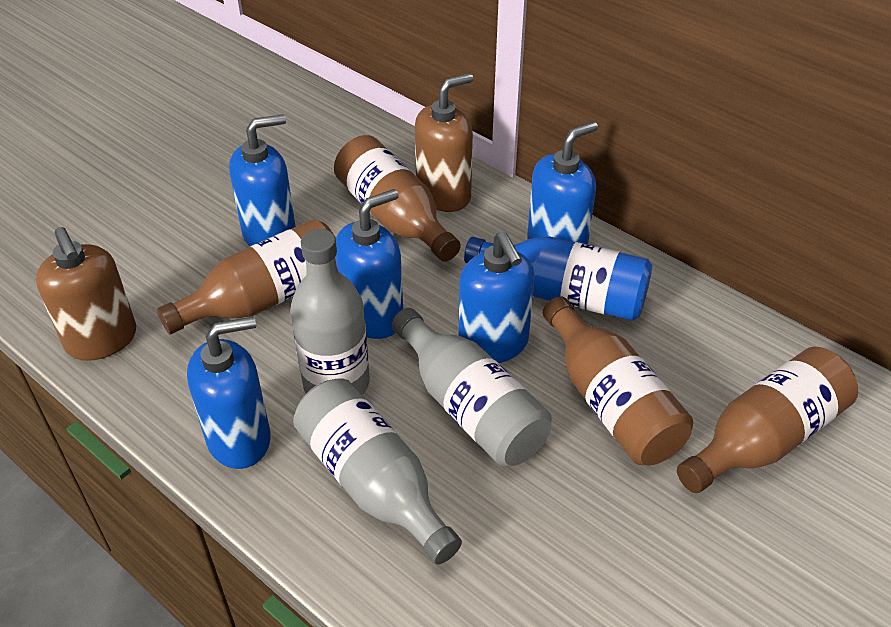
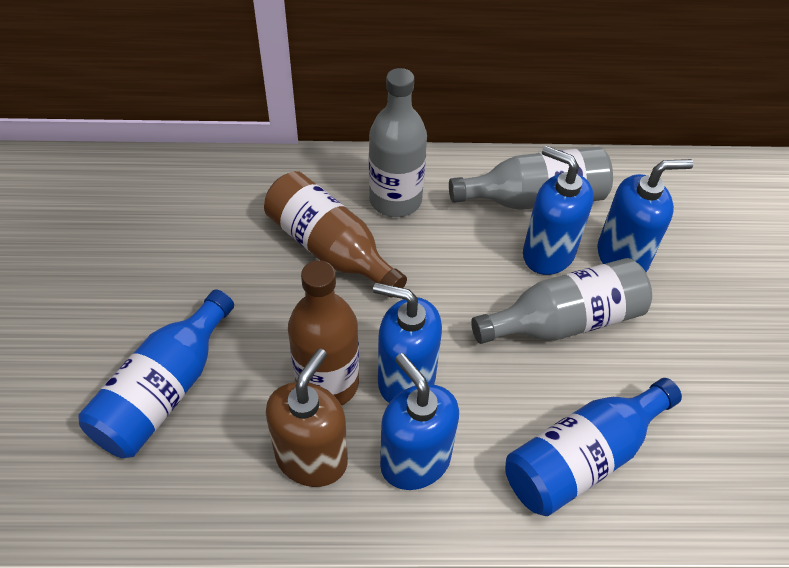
blue bottle: 1 -> 2
blue soap dispenser: 5 -> 4
brown bottle: 4 -> 2
brown soap dispenser: 2 -> 1

